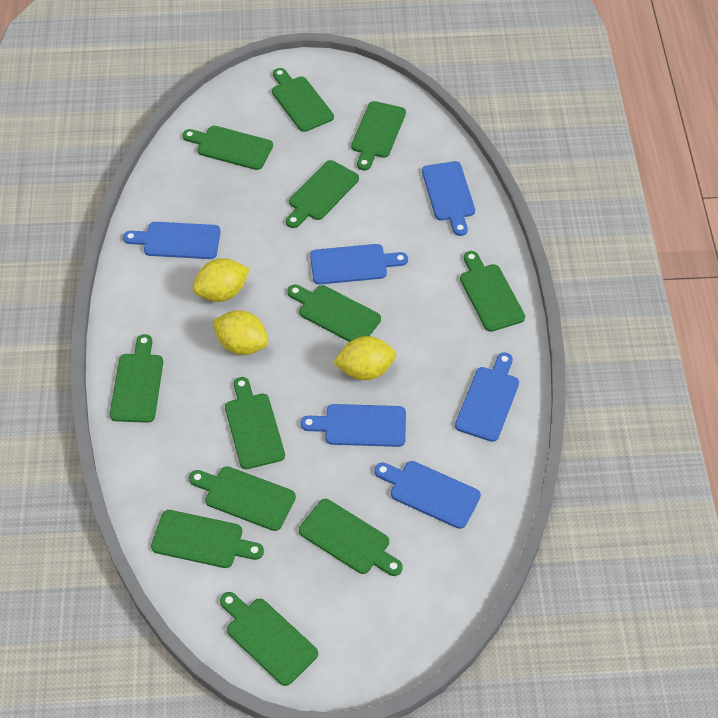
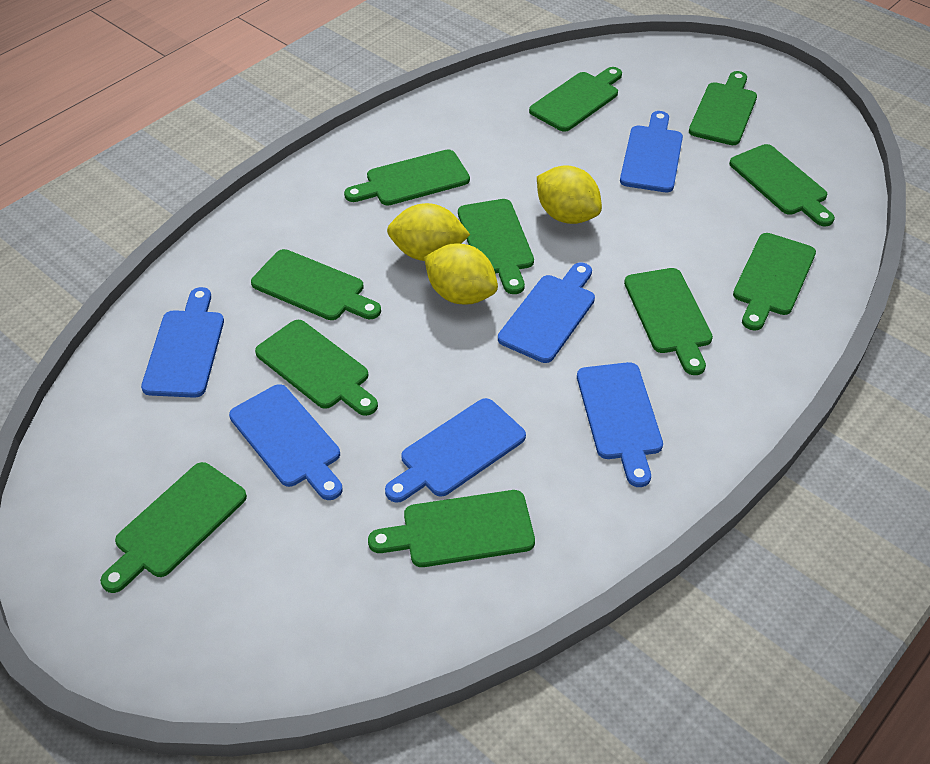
green cutting board: 12 -> 11

